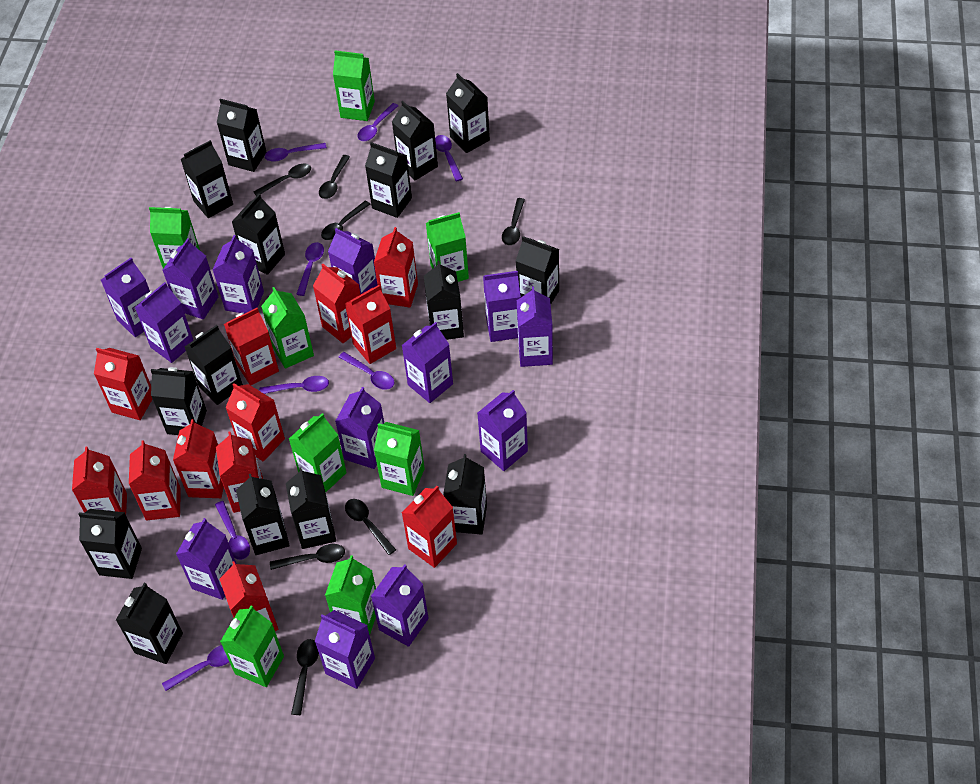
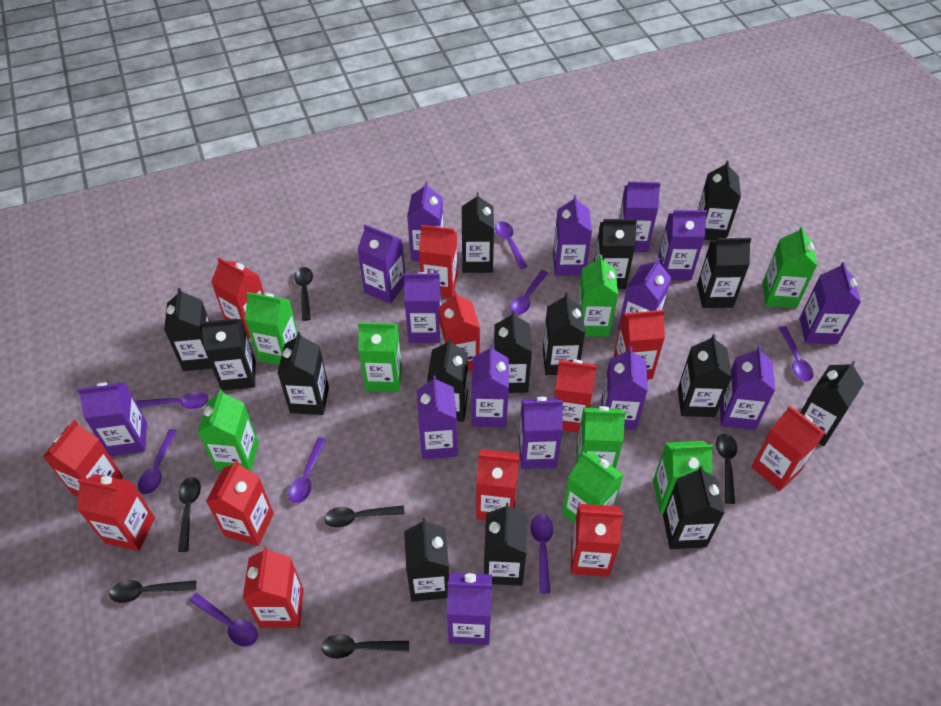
black spoon: 7 -> 6
purple carton: 13 -> 15

